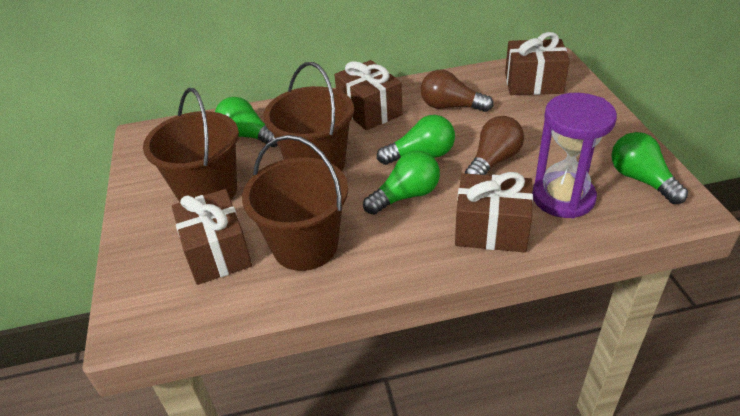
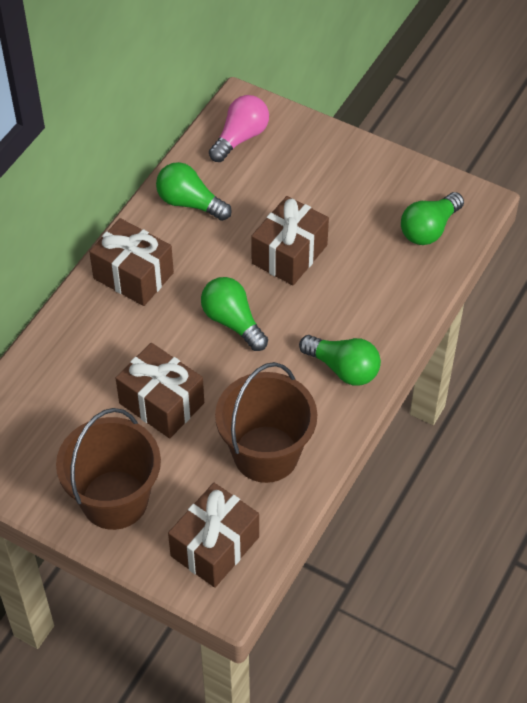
brown bucket: 3 -> 2
brown light bulb: 2 -> 0
pink light bulb: 0 -> 1
purple hourglass: 1 -> 0

